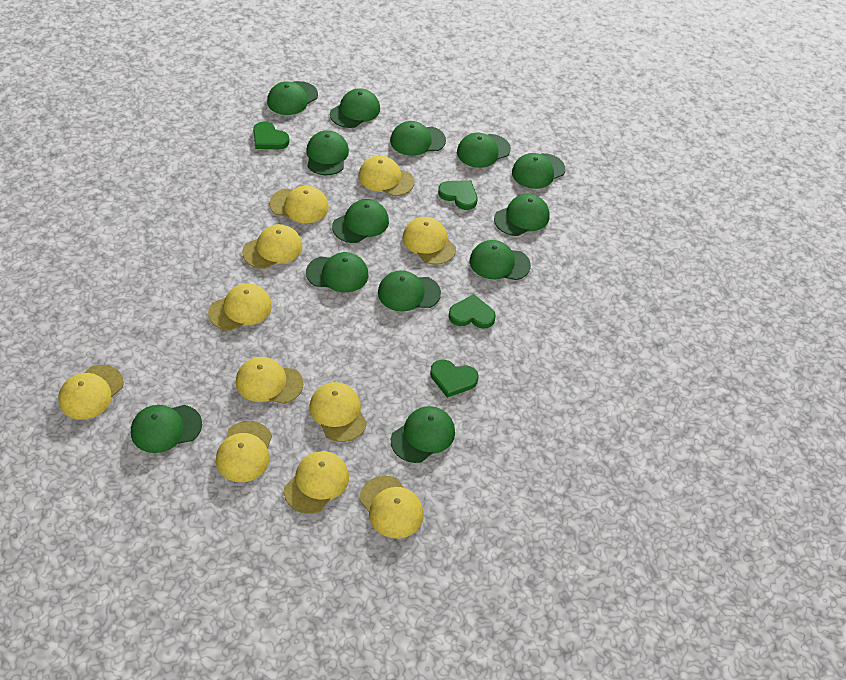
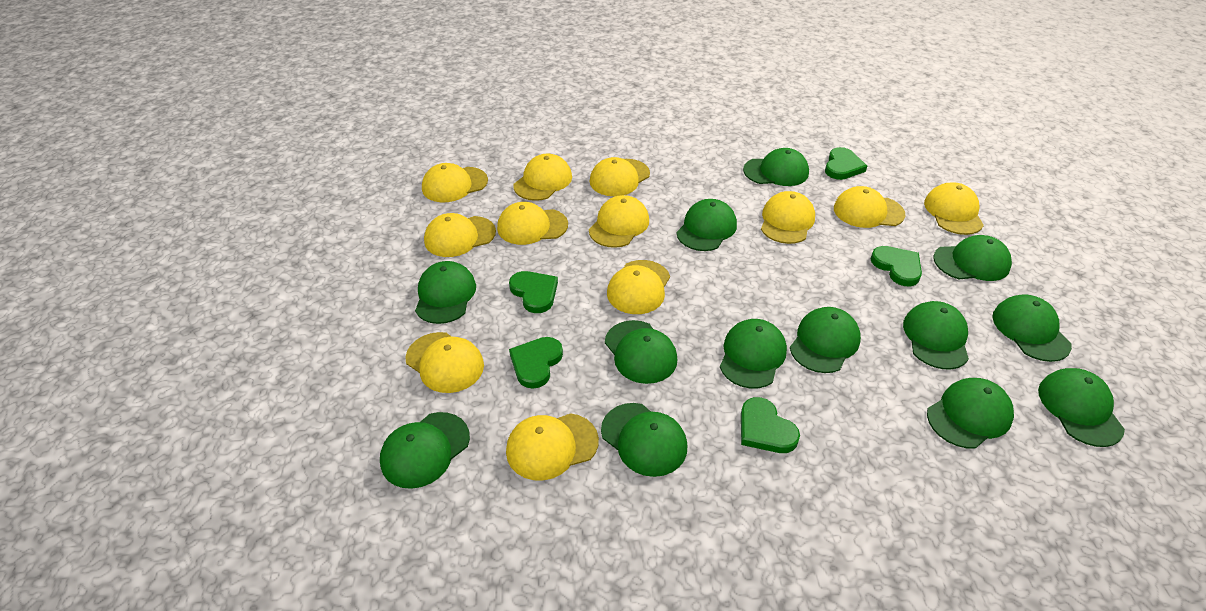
green heart: 4 -> 5
yellow cap: 11 -> 12

